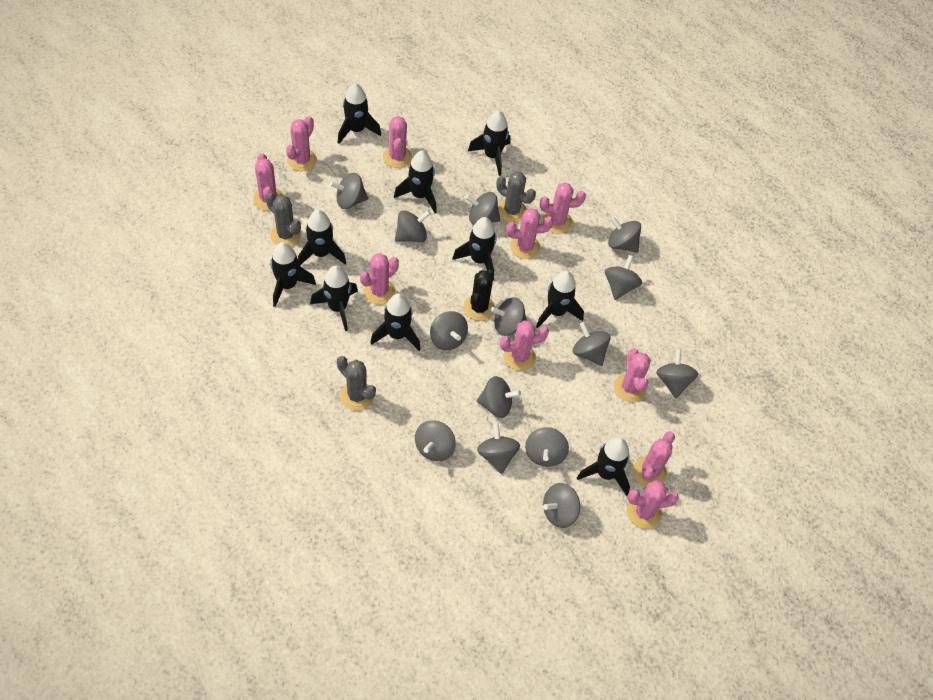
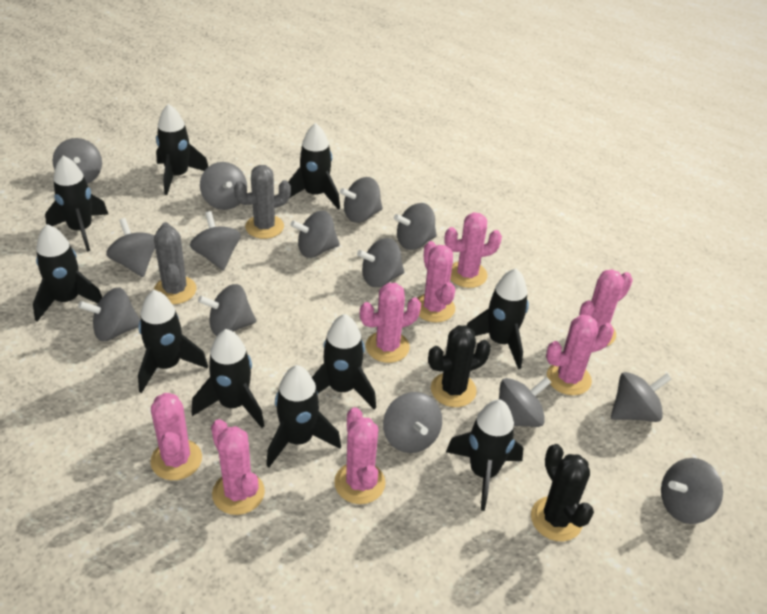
black cactus: 1 -> 2
grey cactus: 3 -> 2
pink cactus: 10 -> 8

